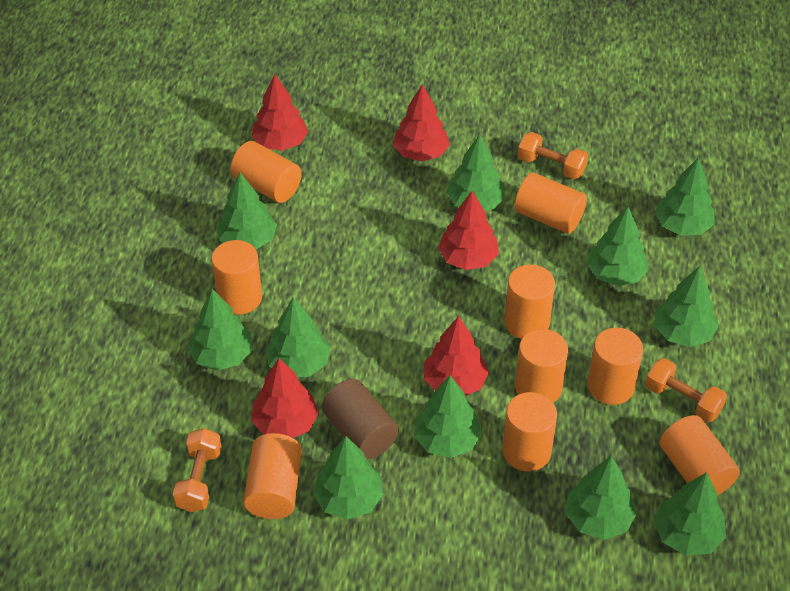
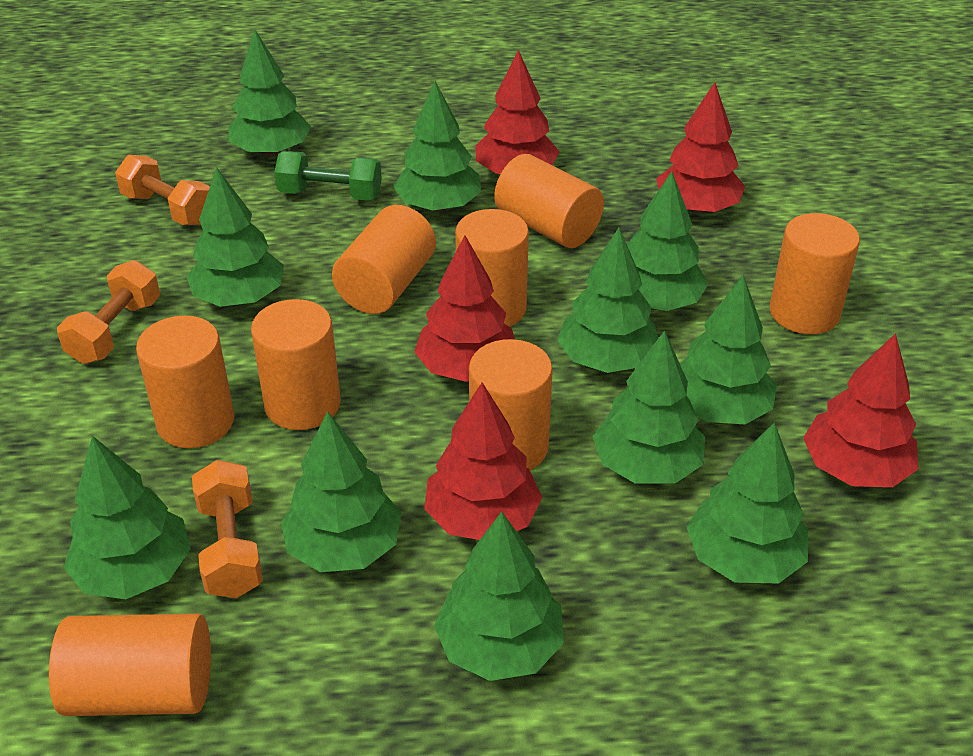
brown cylinder: 1 -> 0
green dumbbell: 0 -> 1
orange cylinder: 9 -> 8

